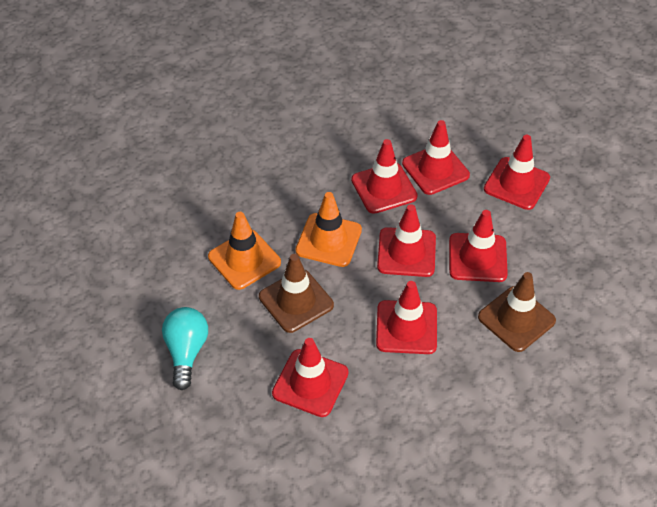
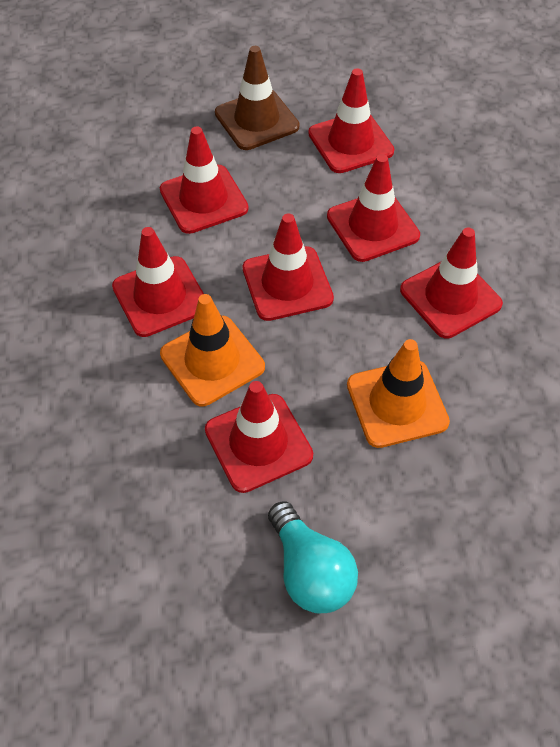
brown traffic cone: 2 -> 1

